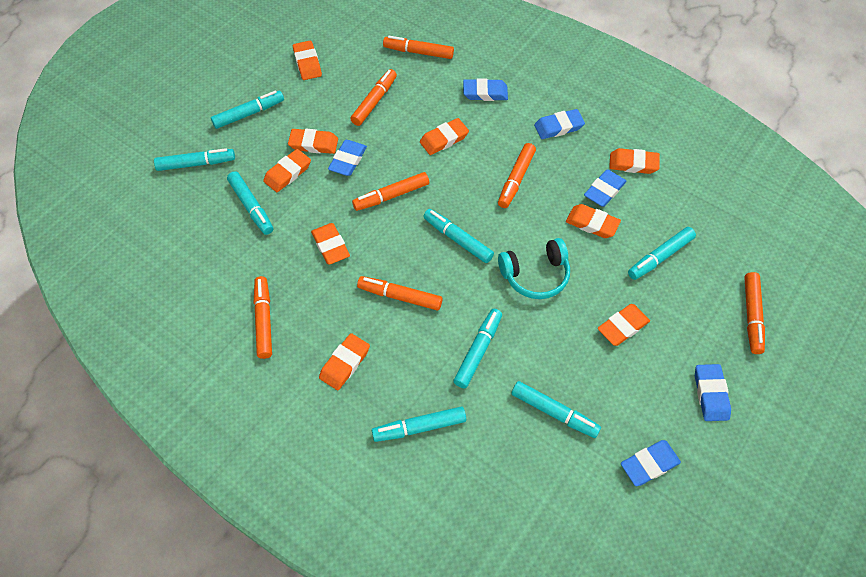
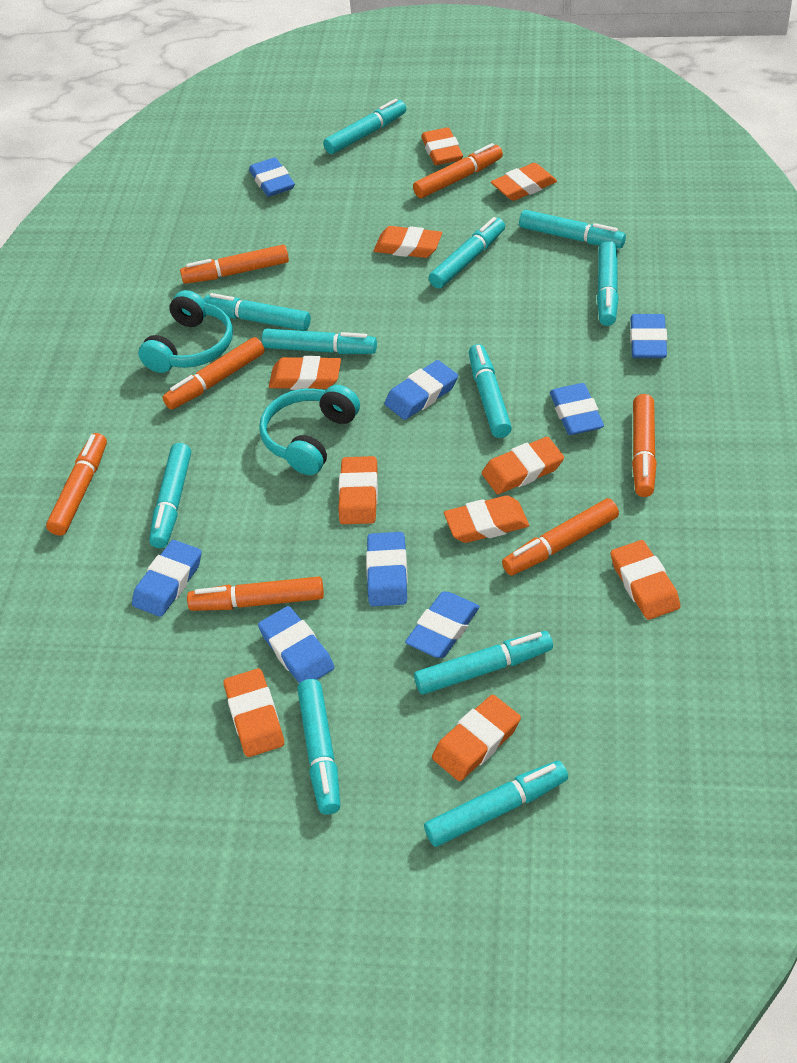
blue eraser: 6 -> 8
orange eraser: 9 -> 10
turquoise headphones: 1 -> 2
turquoise marker: 8 -> 11

